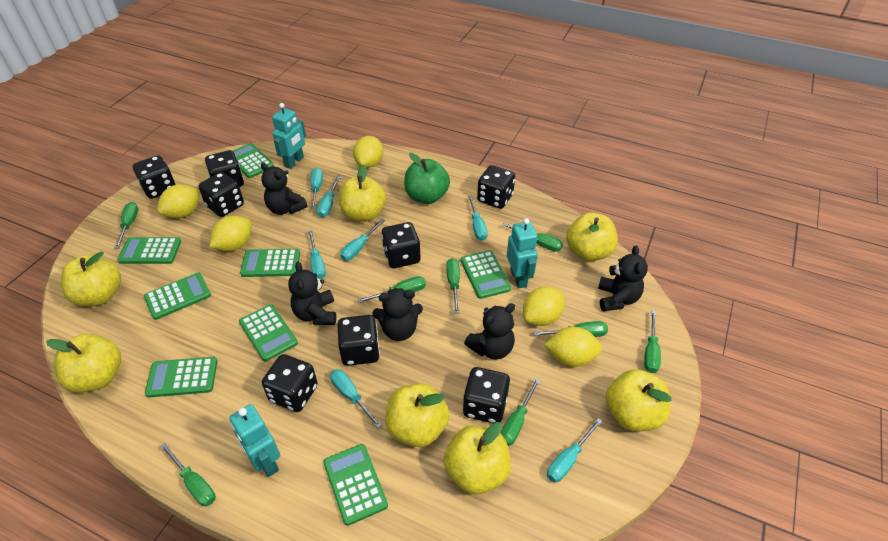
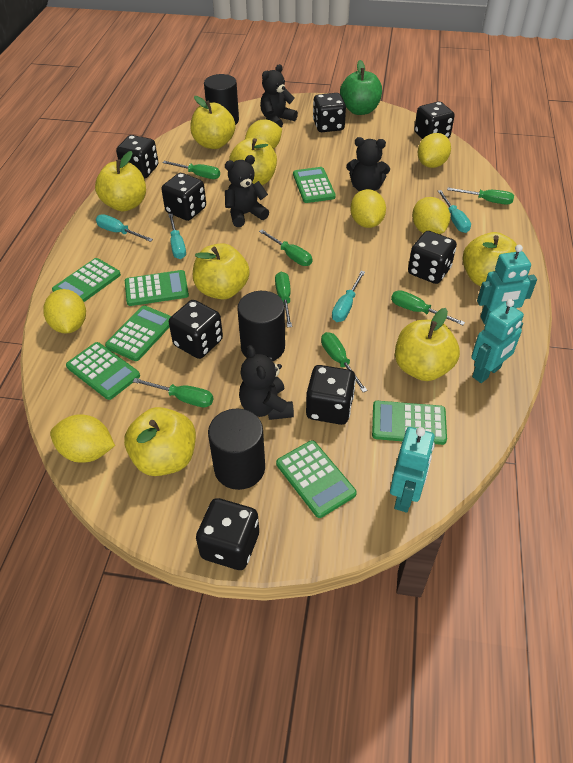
black cylinder: 0 -> 3
black teddy bear: 5 -> 4
green calculator: 8 -> 7
green screwdriver: 8 -> 7
turquoise screwdriver: 7 -> 4
yellow lemon: 5 -> 6

